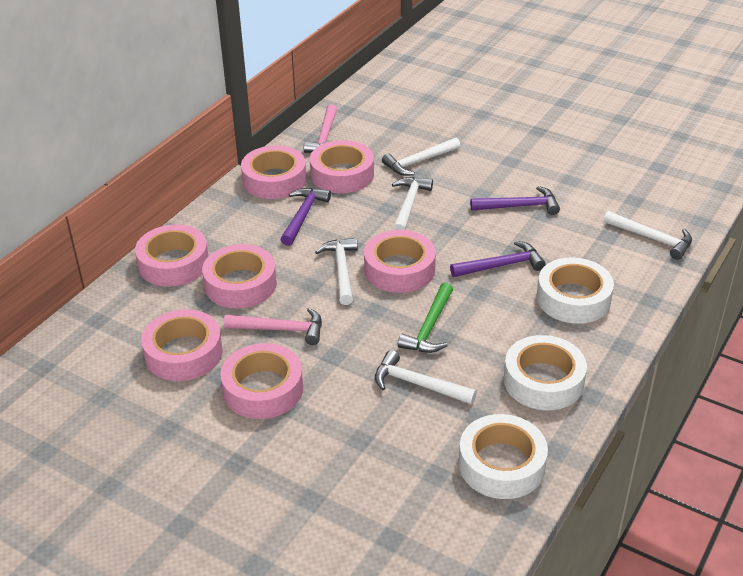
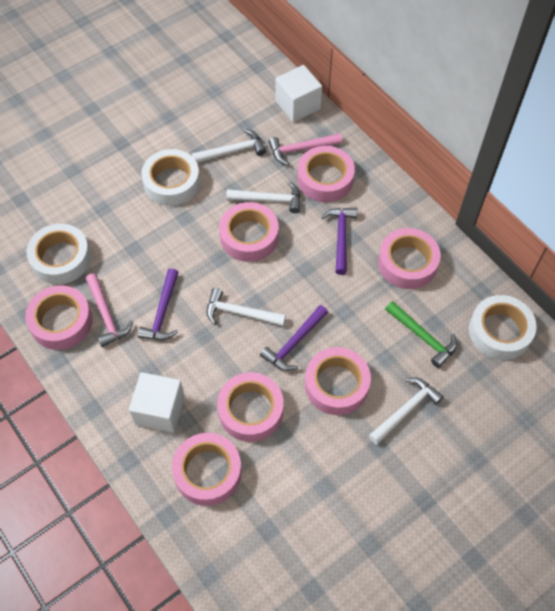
white cube: 0 -> 2
white hammer: 5 -> 4

